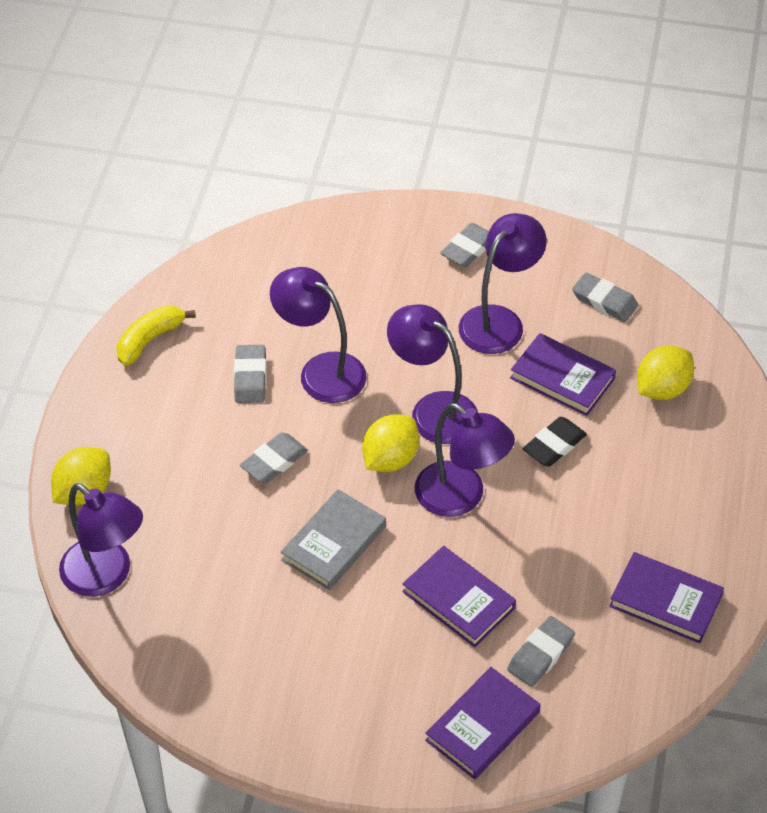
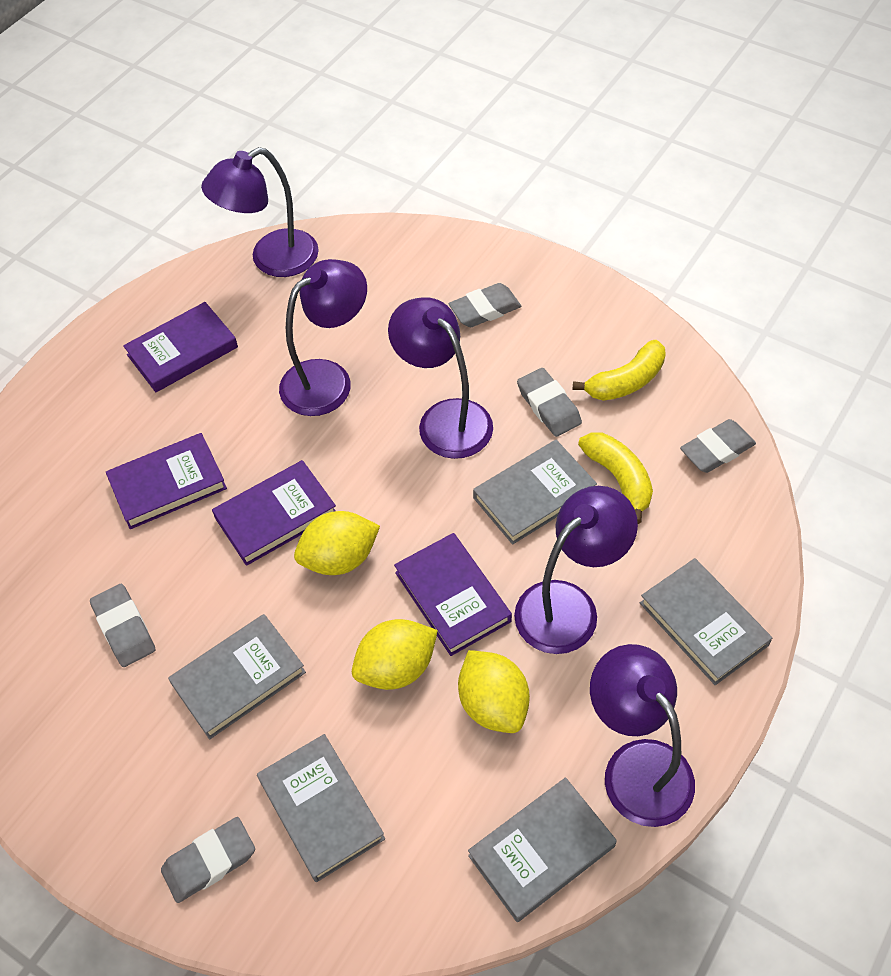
black eraser: 1 -> 0
grey book: 1 -> 5
yellow banana: 1 -> 2

